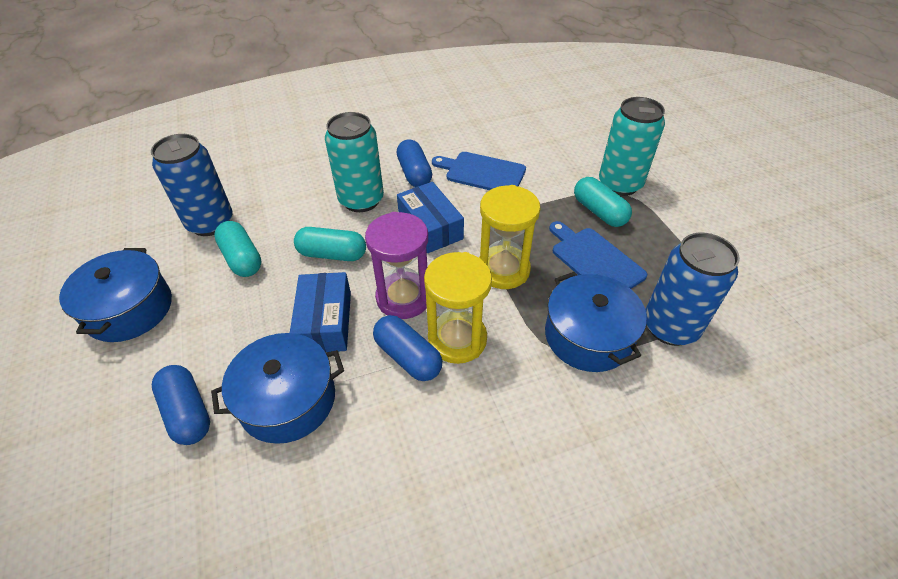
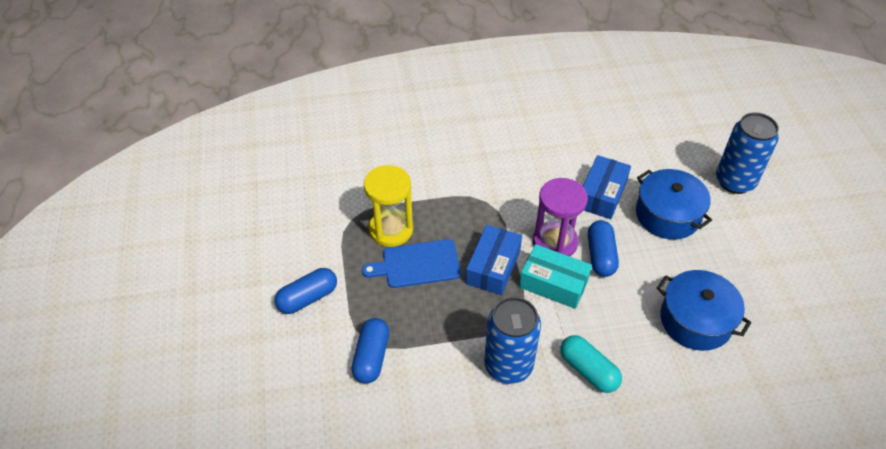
blue cutting board: 2 -> 1
blue pot: 3 -> 2
turquoise box: 0 -> 1
turquoise can: 2 -> 0
turquoise capsule: 3 -> 1
yellow hourglass: 2 -> 1

